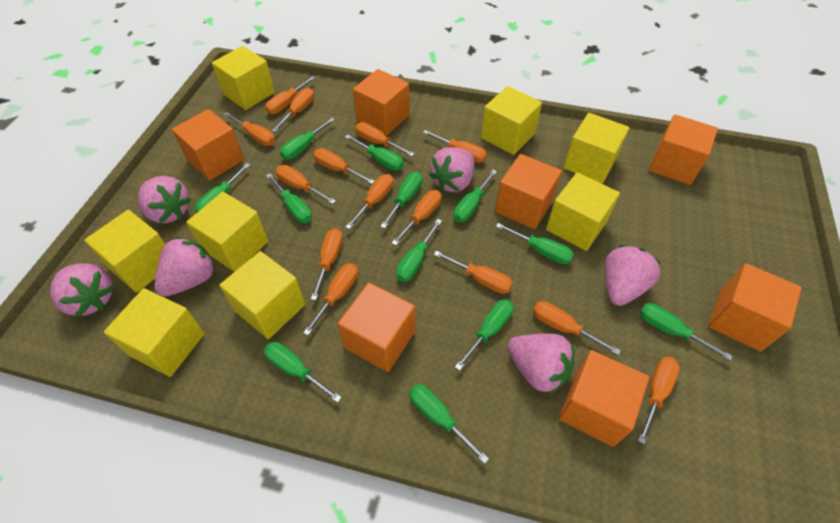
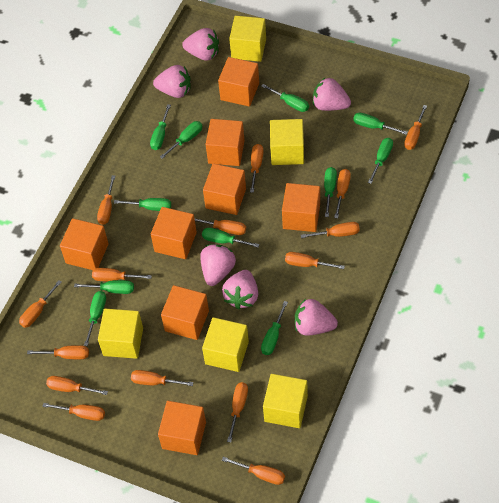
green screwdriver: 12 -> 11
orange cube: 7 -> 8
orange screwdriver: 14 -> 15
yellow cube: 8 -> 5

